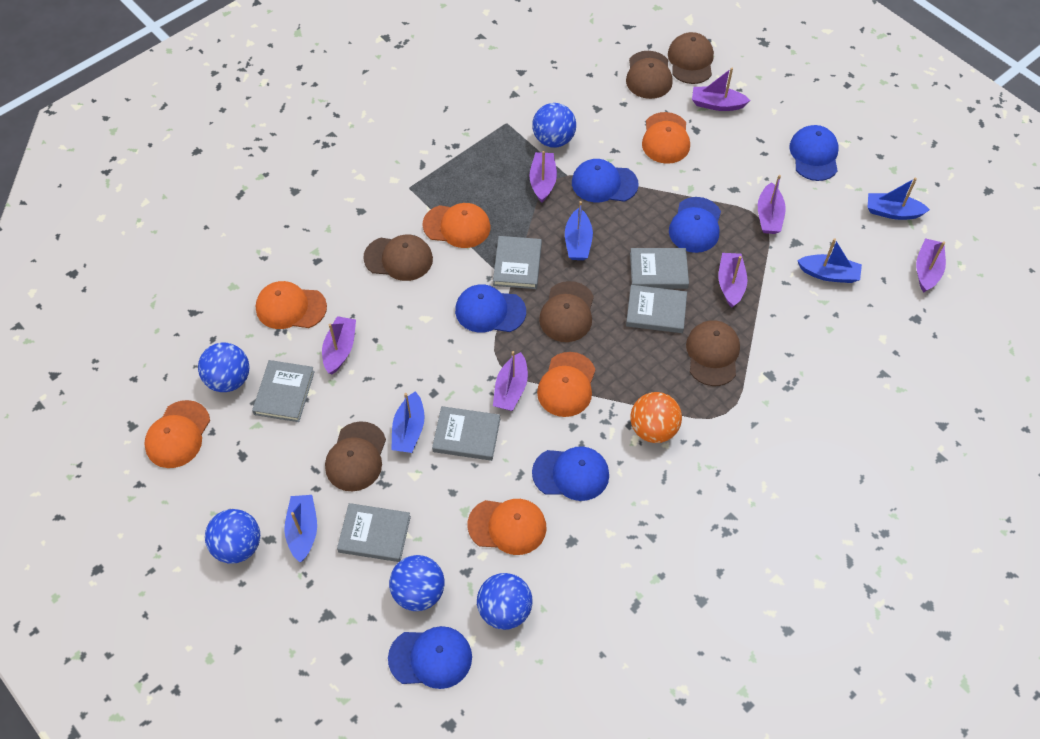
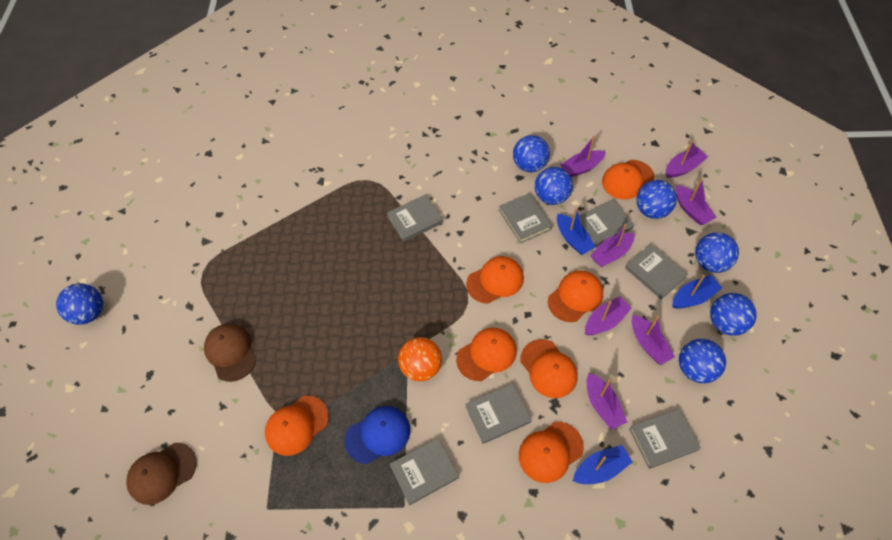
blue ball: 5 -> 7
blue boat: 5 -> 3
blue cap: 6 -> 1
brown cap: 6 -> 2
grey book: 6 -> 7
orange cap: 6 -> 7

